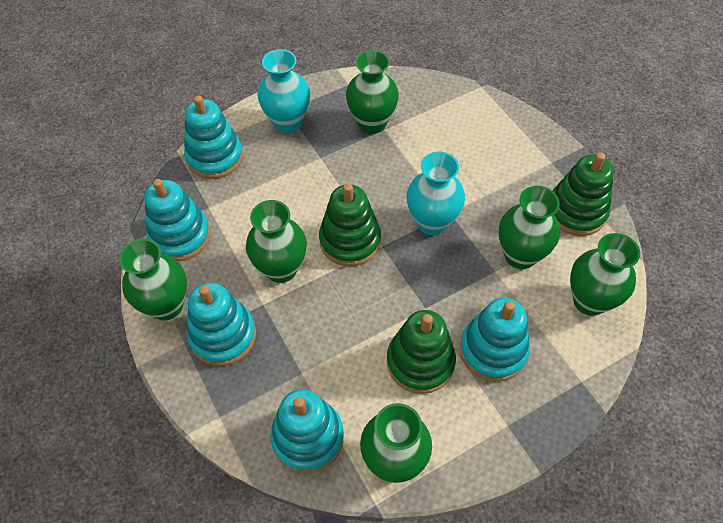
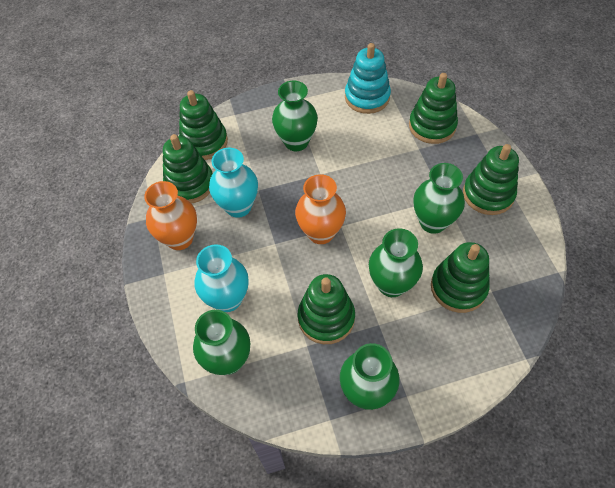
green stacking toy: 3 -> 6
green vase: 6 -> 5
orange vase: 0 -> 2
turquoise stacking toy: 5 -> 1

